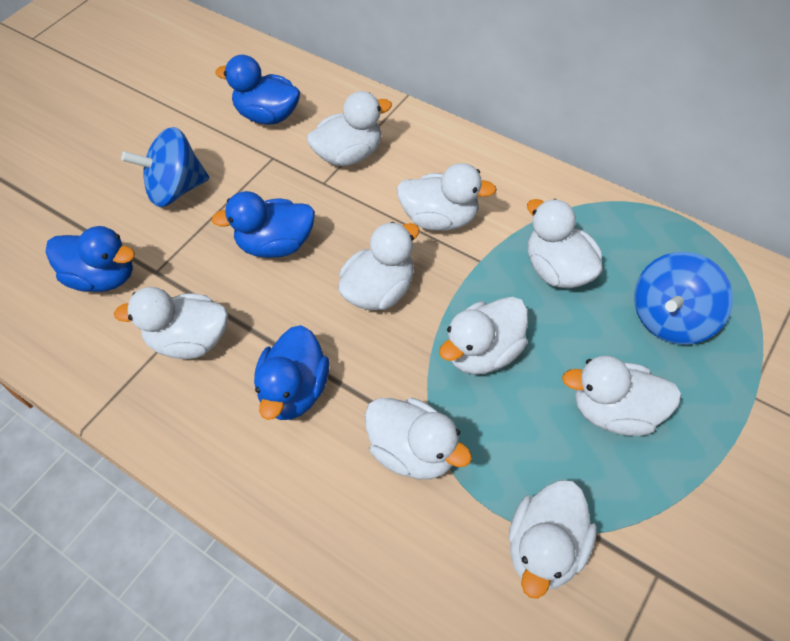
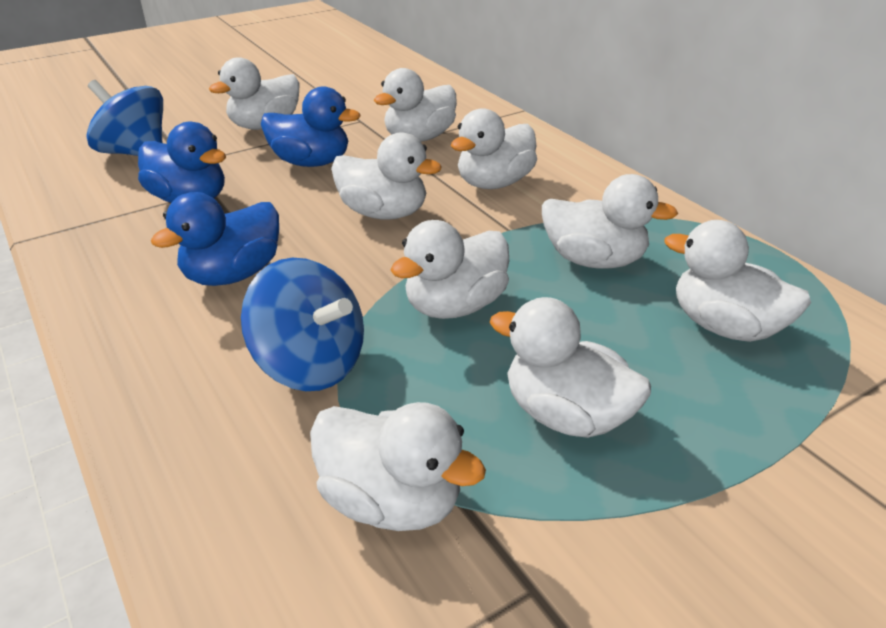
blue duck: 4 -> 3

